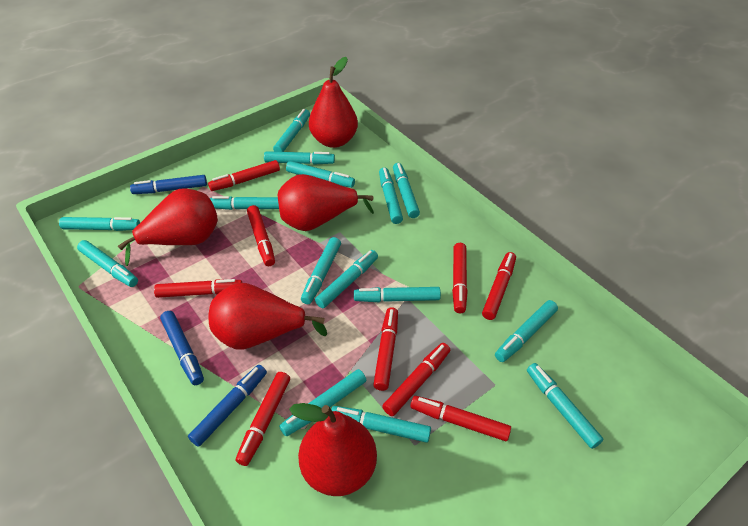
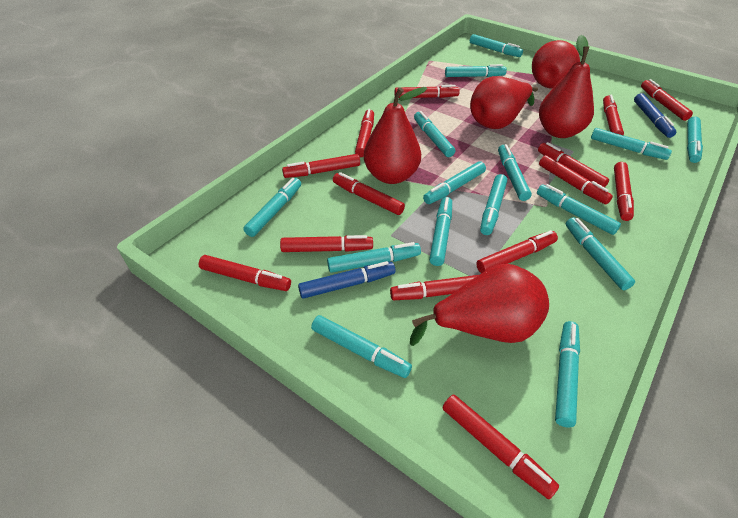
blue marker: 3 -> 2
red marker: 9 -> 14

